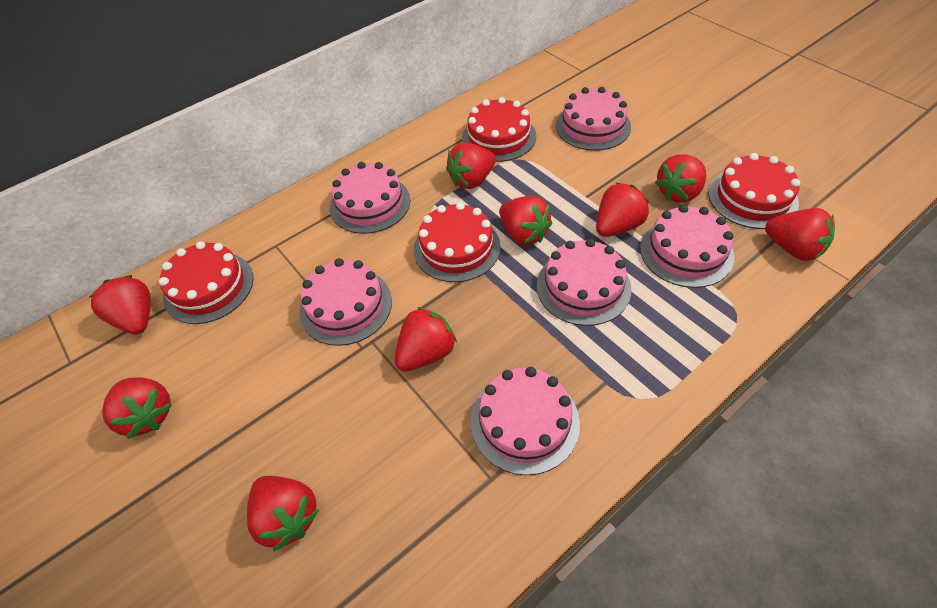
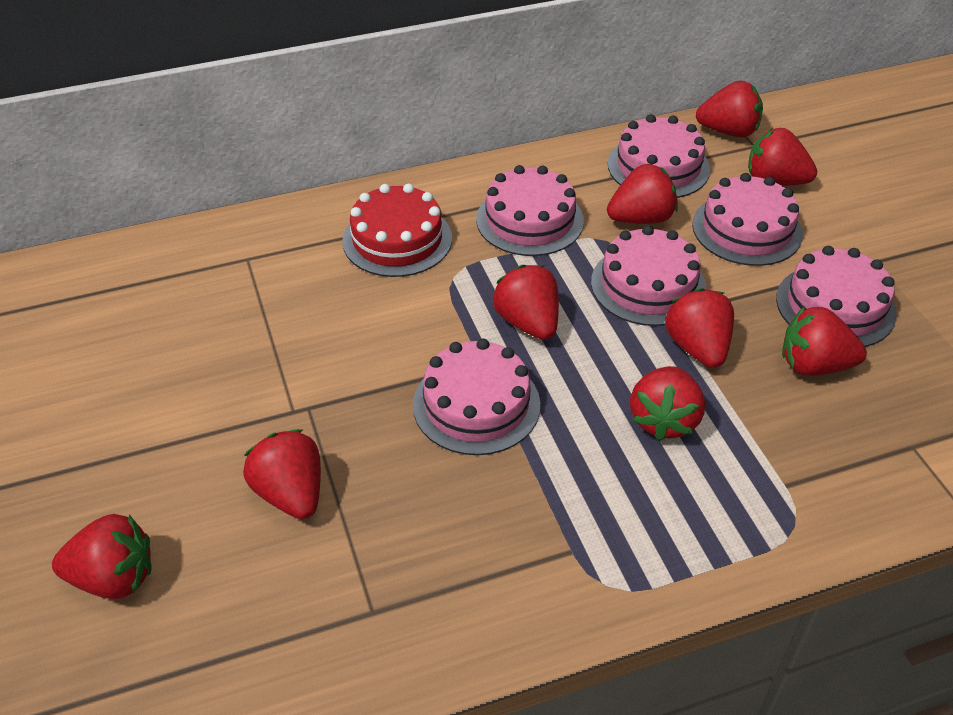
red cake: 4 -> 1

